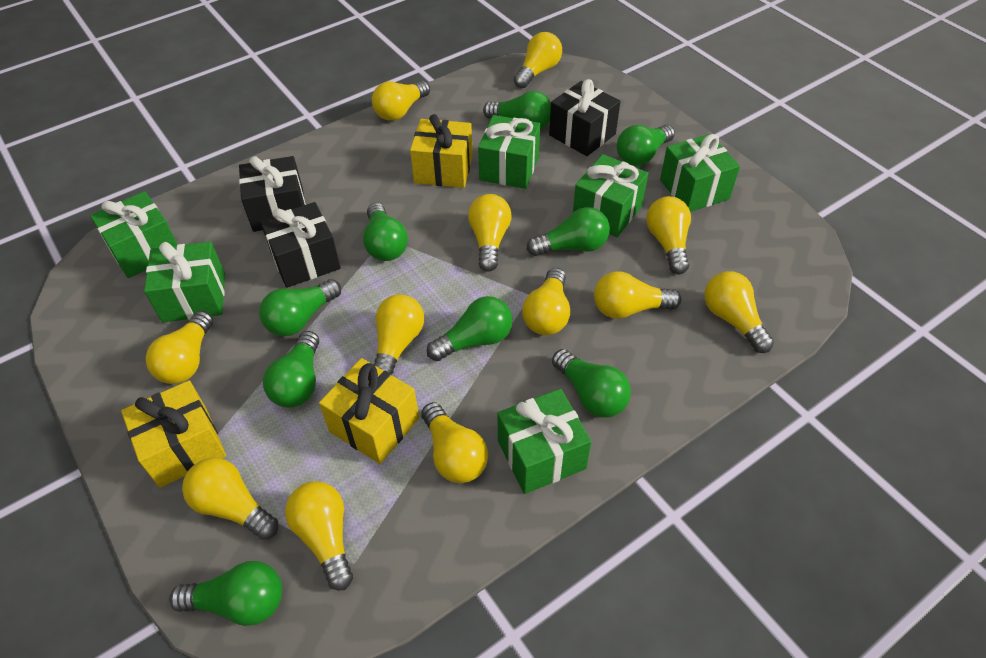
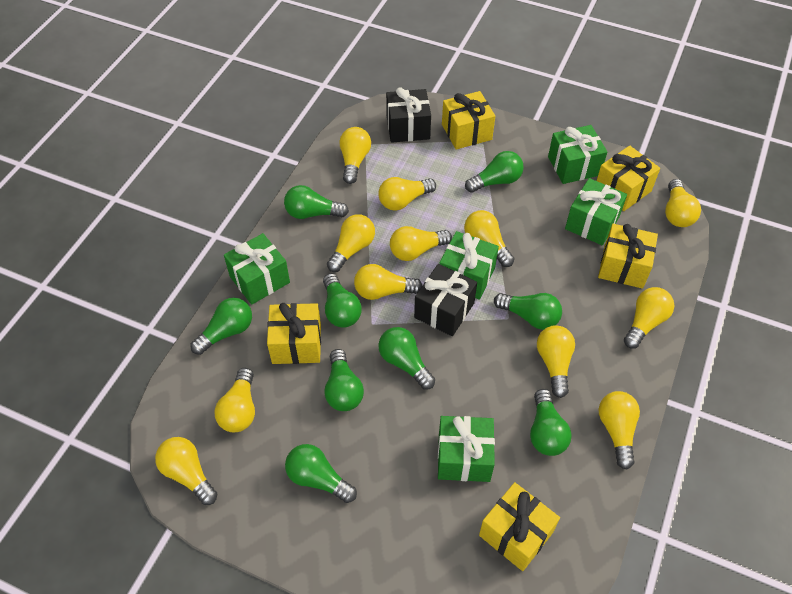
black gift: 3 -> 2
green gift: 6 -> 5
yellow gift: 3 -> 5

